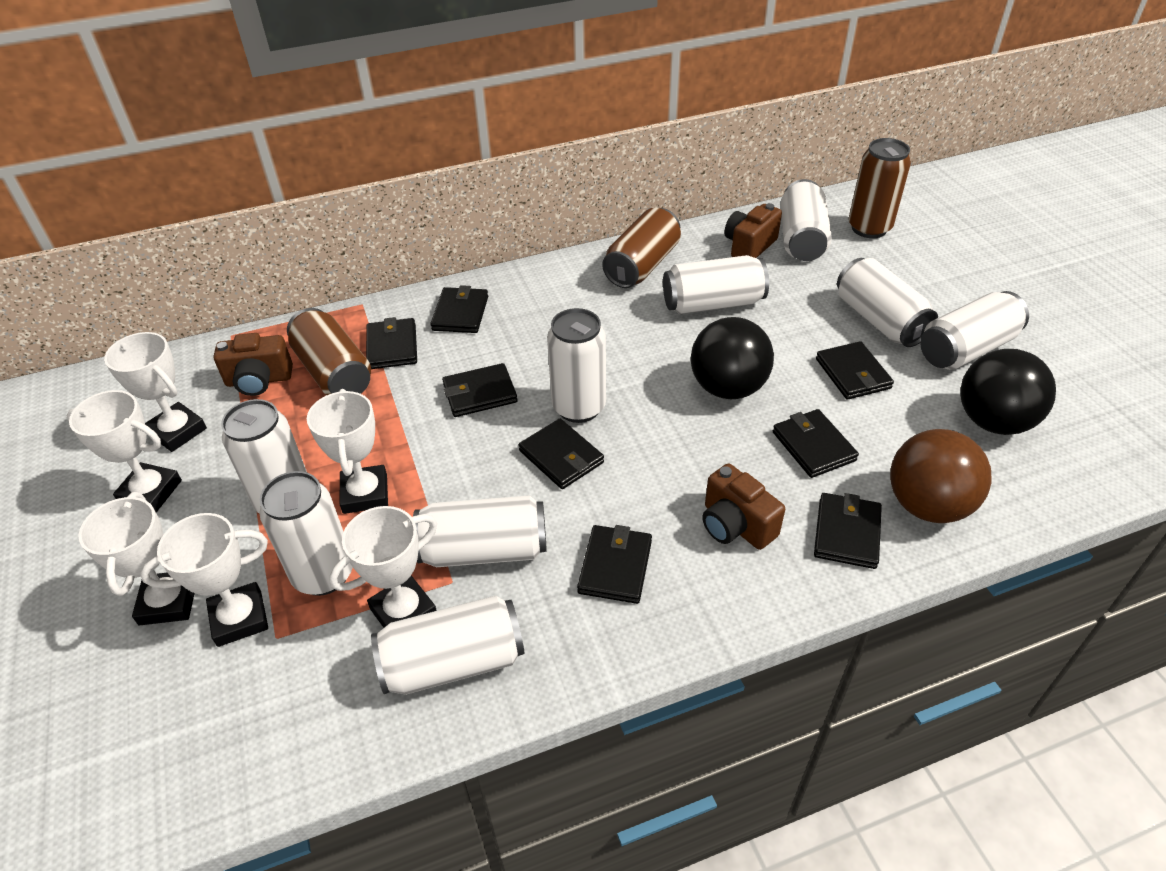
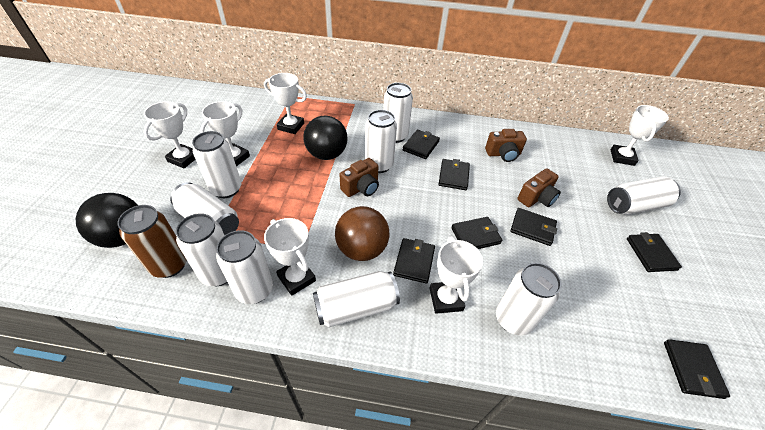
black wallet: 8 -> 7
brown can: 3 -> 1

